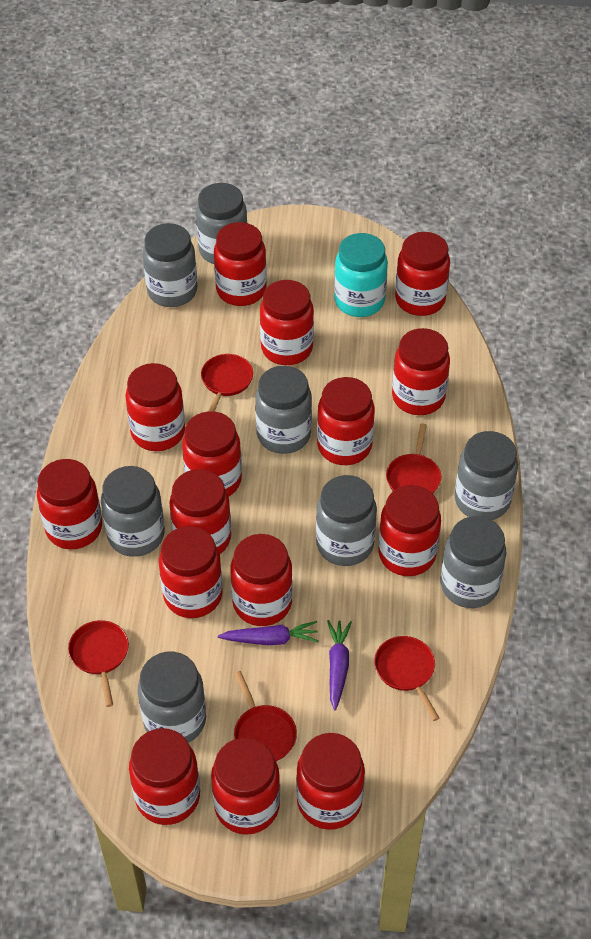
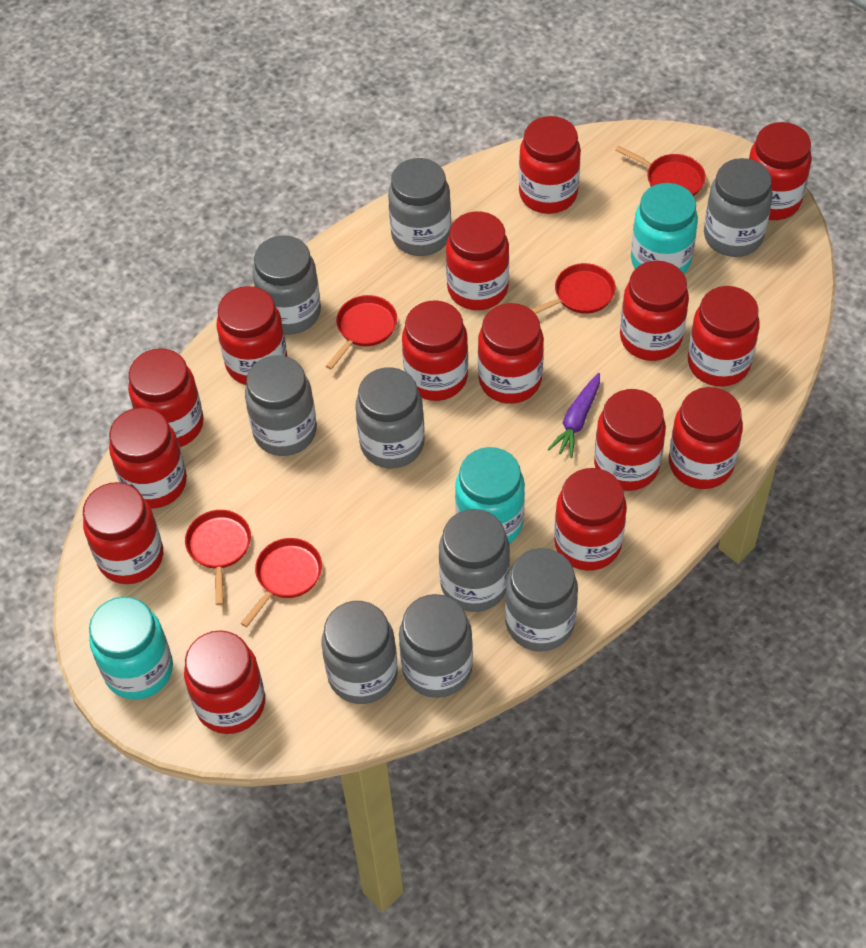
grey jar: 8 -> 9
purple carrot: 2 -> 1
turquoise jar: 1 -> 3

